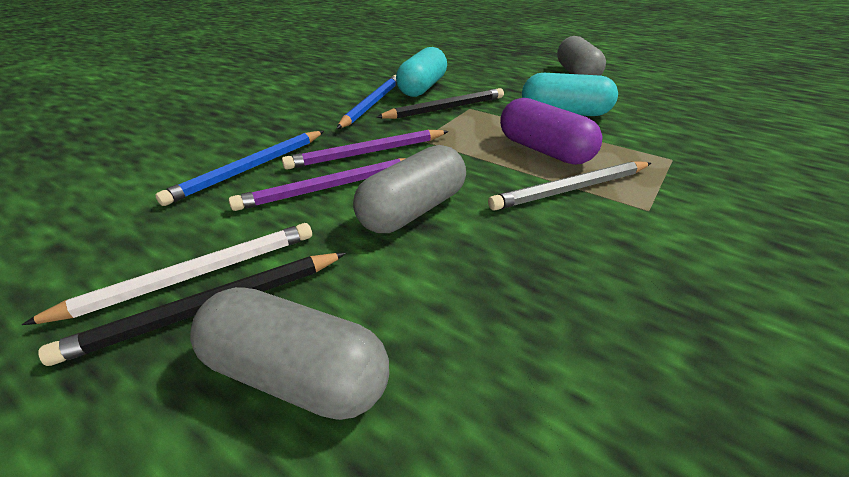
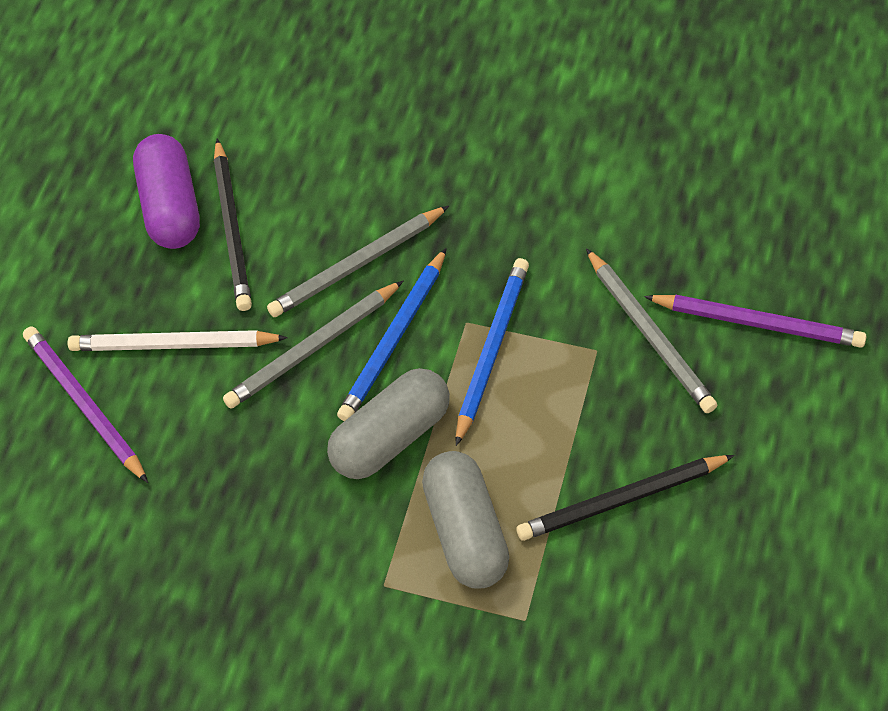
grey capsule: 3 -> 2
grey pencil: 1 -> 3
turquoise capsule: 2 -> 0

